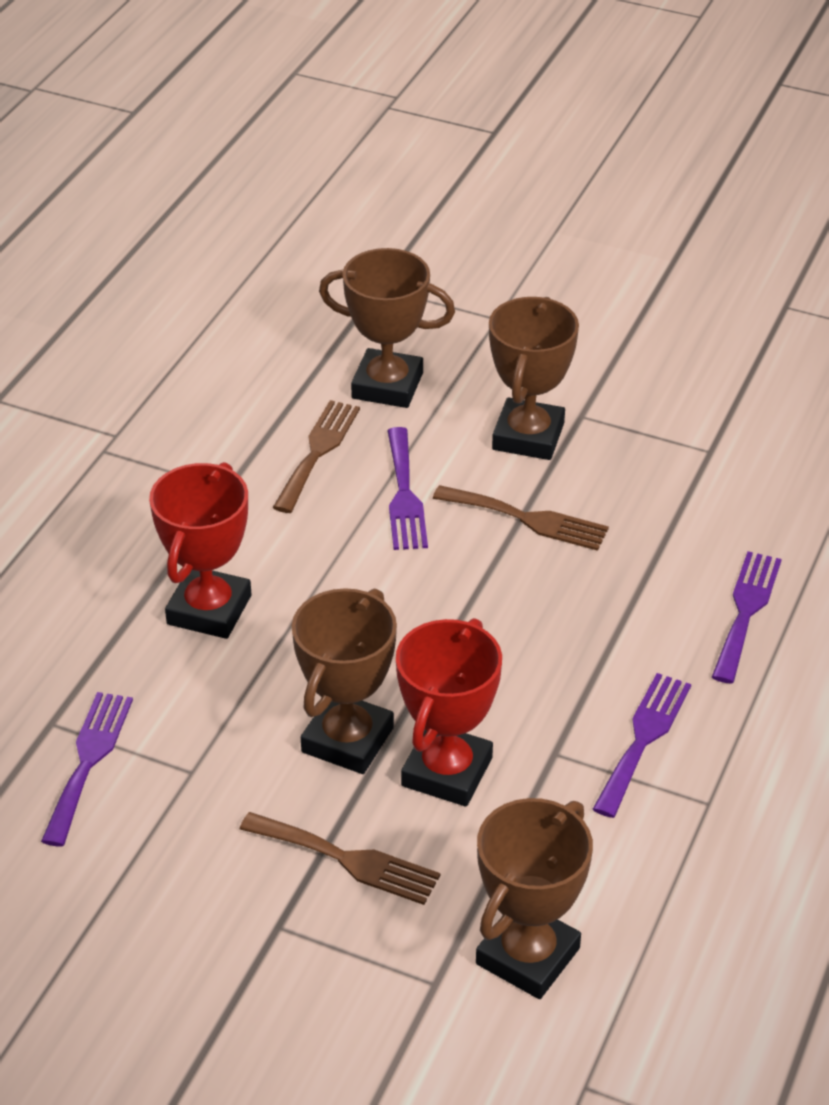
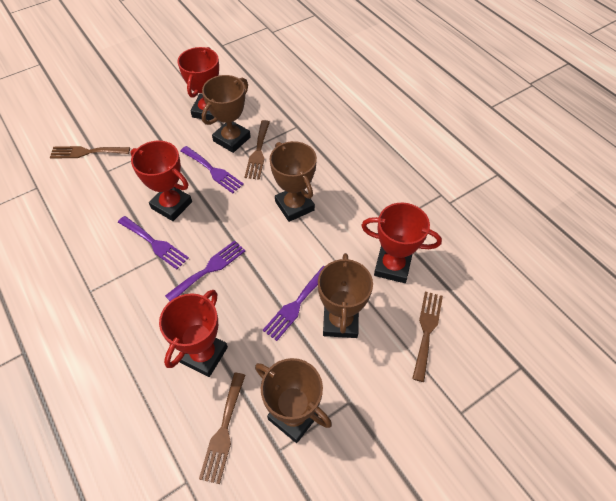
brown fork: 3 -> 4
red trophy: 2 -> 4

